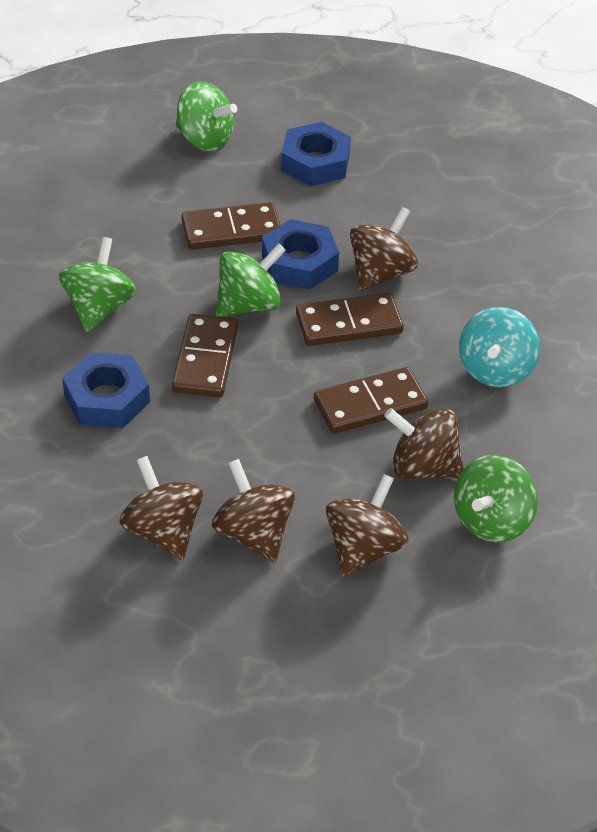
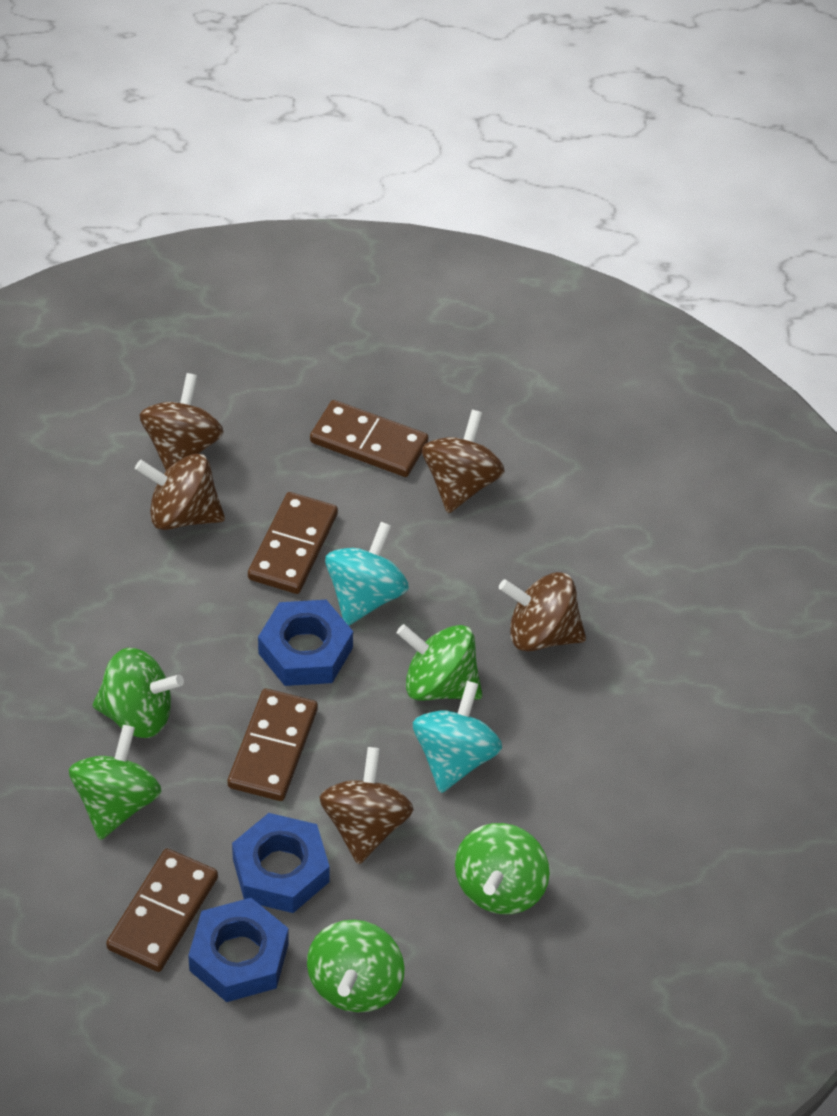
green spinning top: 4 -> 5
turquoise spinning top: 1 -> 2

